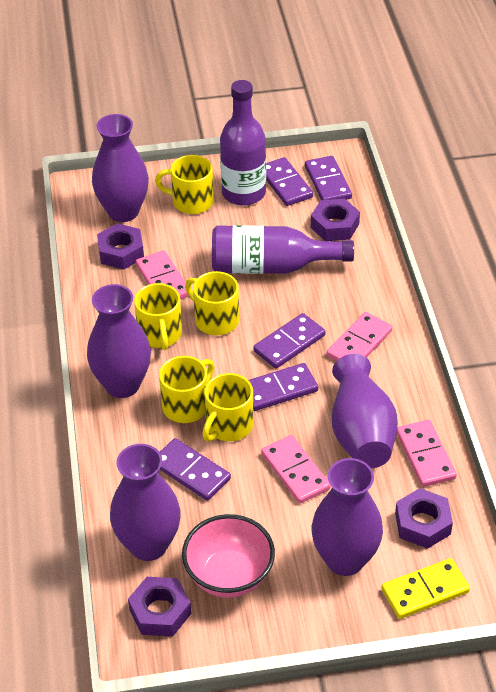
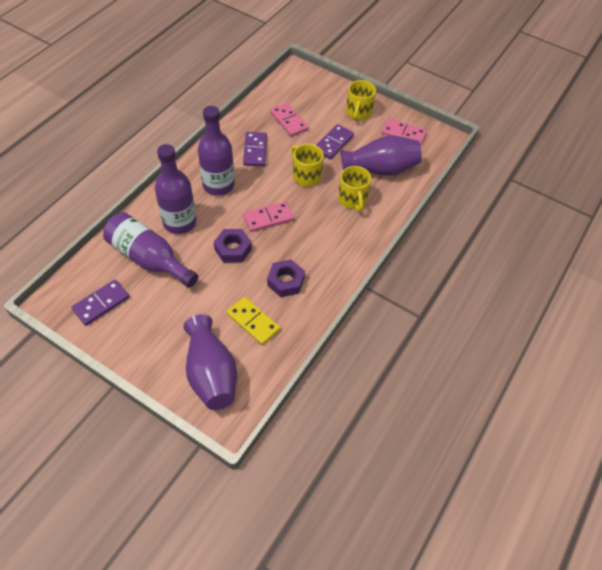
pink bowl: 1 -> 0
pink domino: 4 -> 3
purple bottle: 2 -> 3
purple domino: 5 -> 3
purple nut: 4 -> 2
purple vase: 5 -> 2
yellow mug: 5 -> 3

